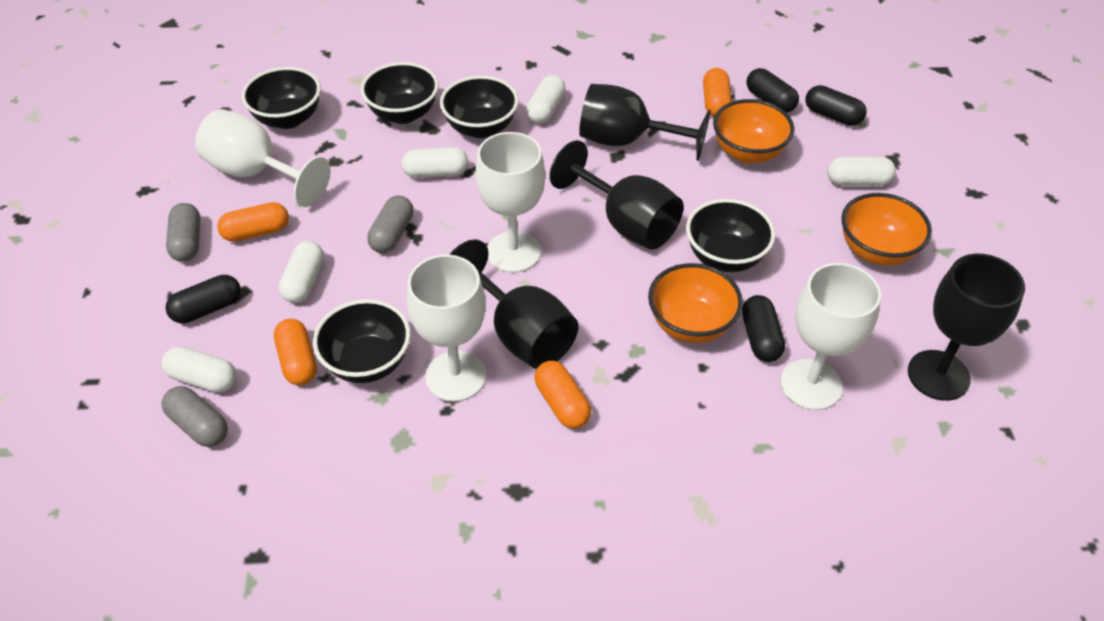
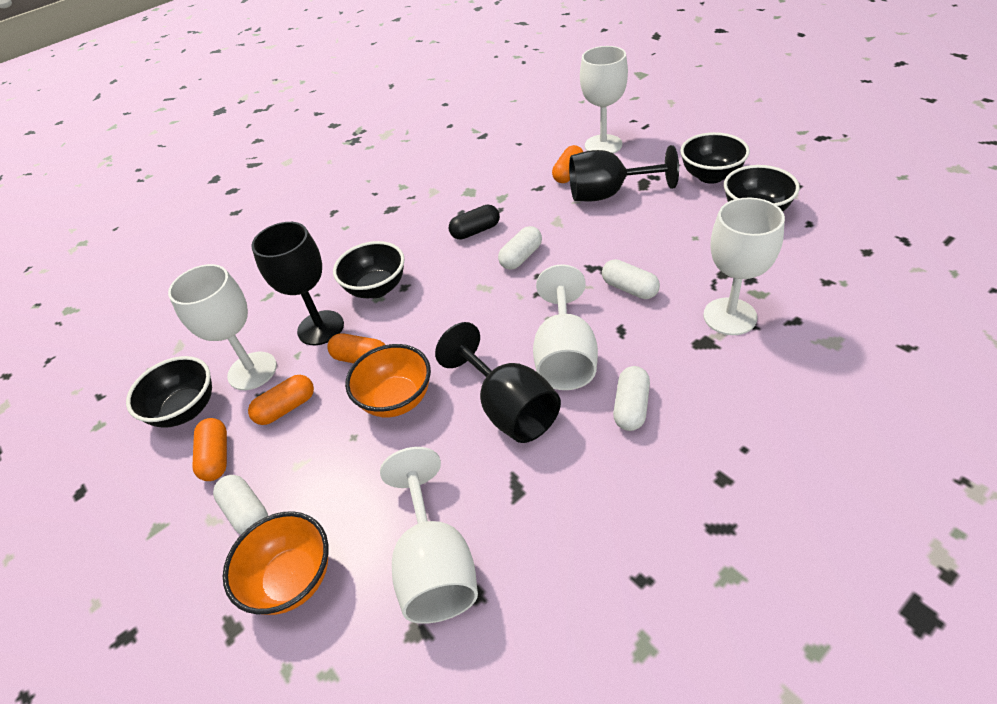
black bowl: 5 -> 4
black capsule: 4 -> 1
black goblet: 4 -> 3
grey capsule: 3 -> 0
orange bowl: 3 -> 2
white capsule: 5 -> 4
white goblet: 4 -> 5

